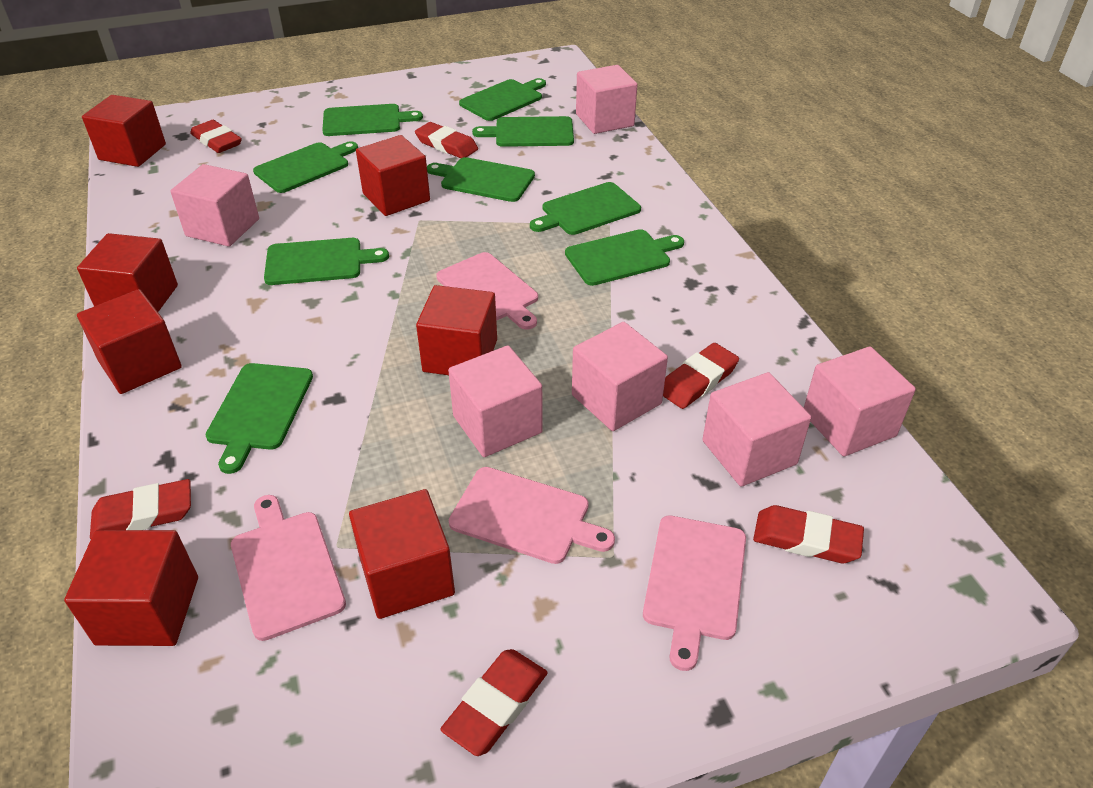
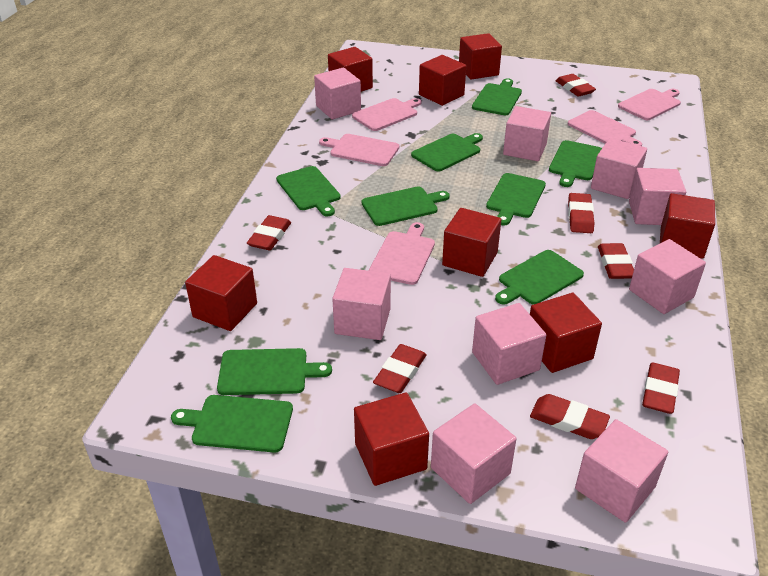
pink cube: 6 -> 9
pink cutting board: 4 -> 5
red cube: 7 -> 8
red eraser: 6 -> 7

